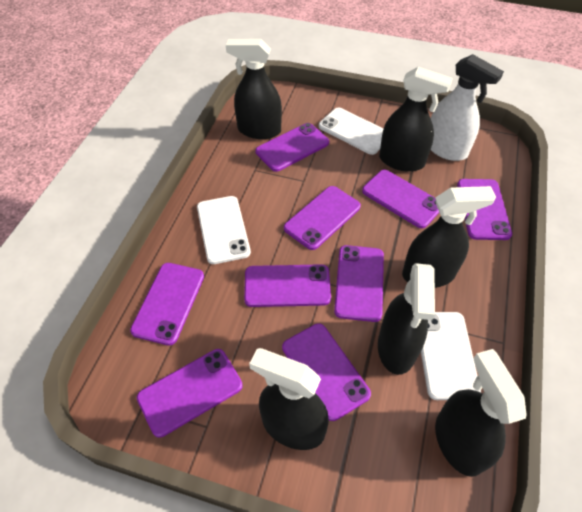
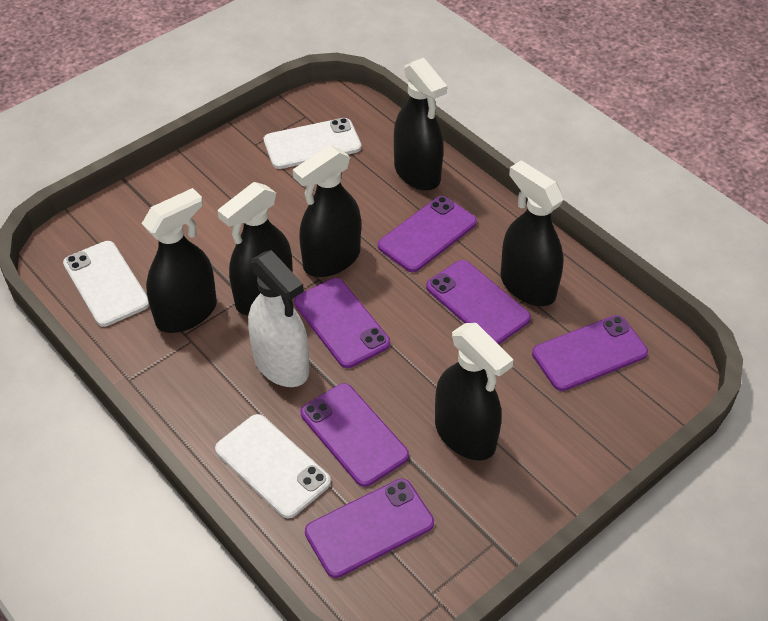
purple phone: 9 -> 6

